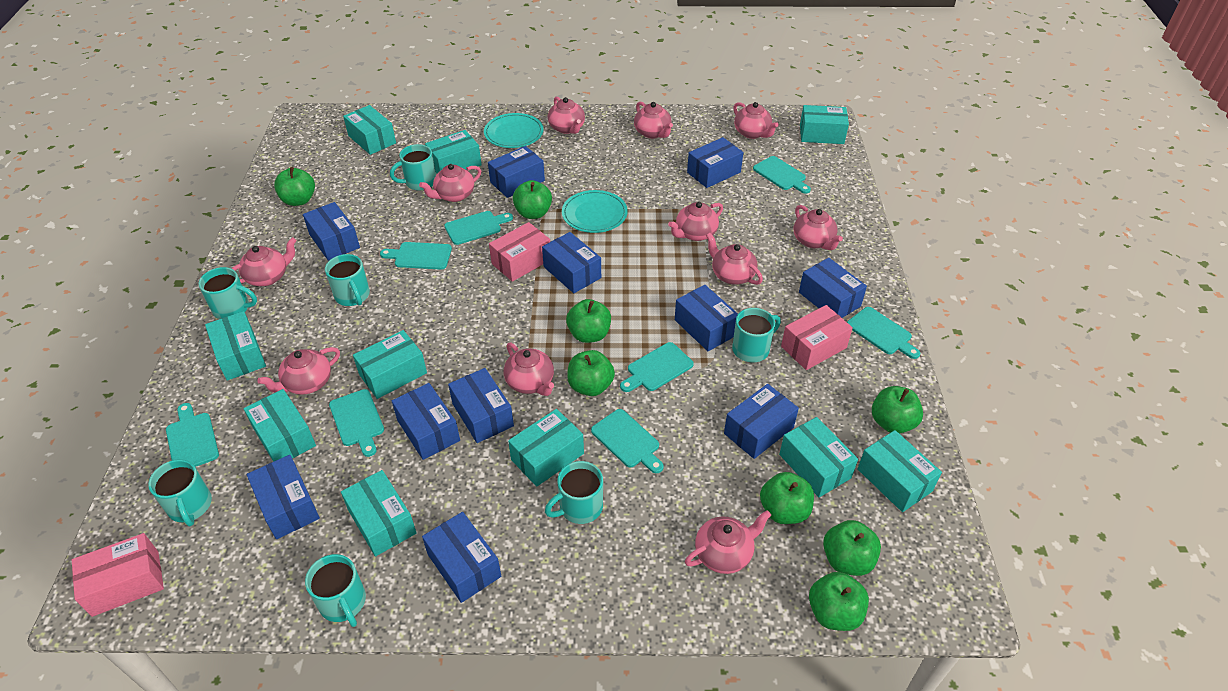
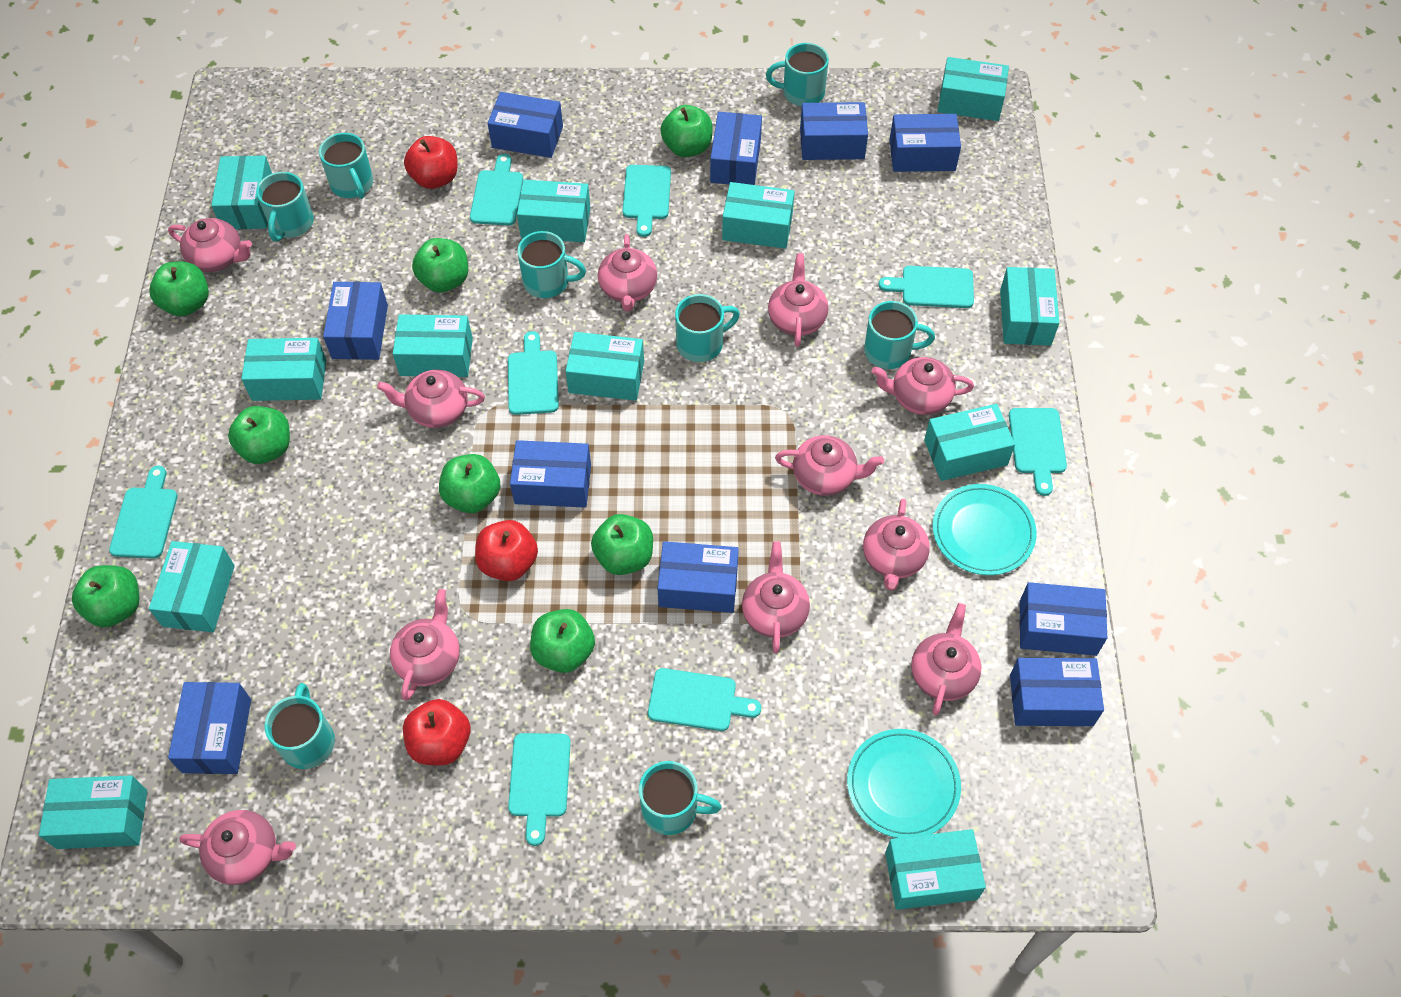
blue box: 11 -> 10
pink box: 3 -> 0
red apple: 0 -> 3
turquoise box: 10 -> 12
turquoise mug: 7 -> 8

